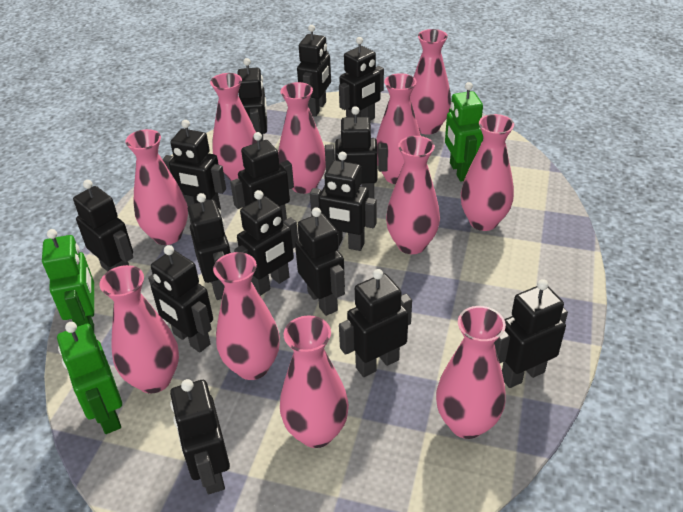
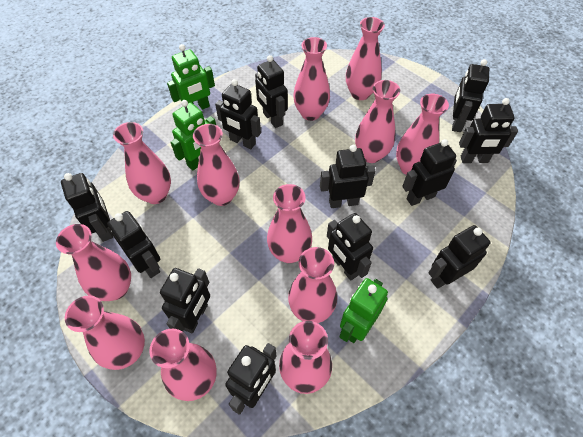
black robot: 15 -> 12
pink vase: 11 -> 12

